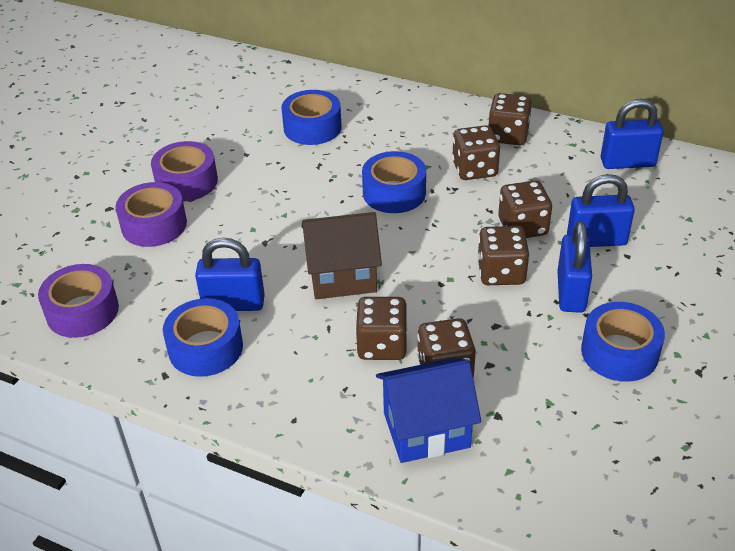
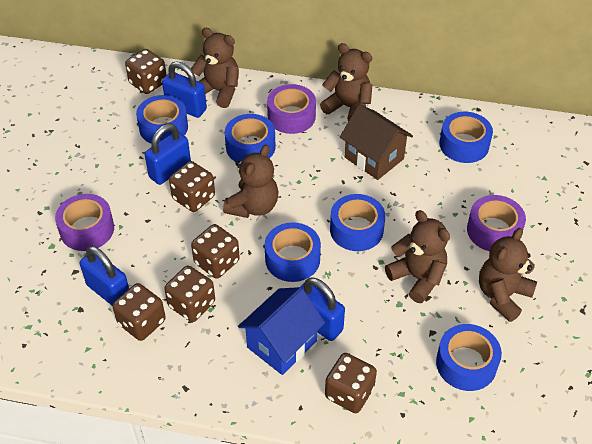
blue tape: 4 -> 6
brown teddy bear: 0 -> 5

